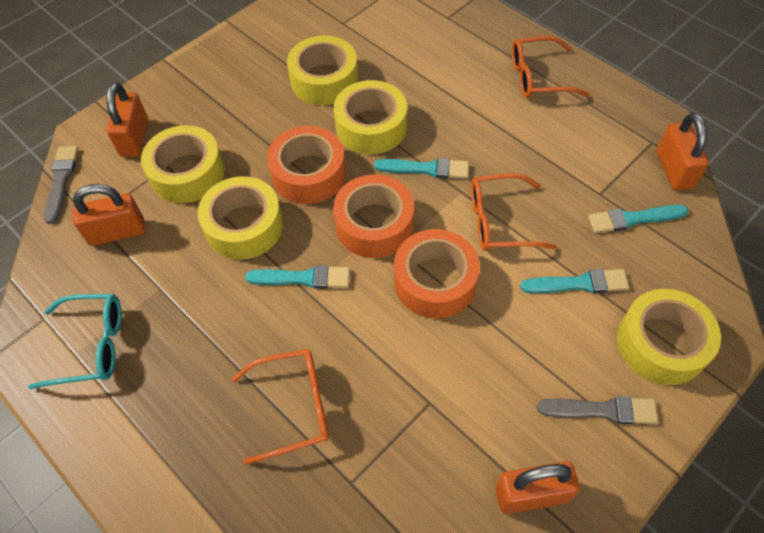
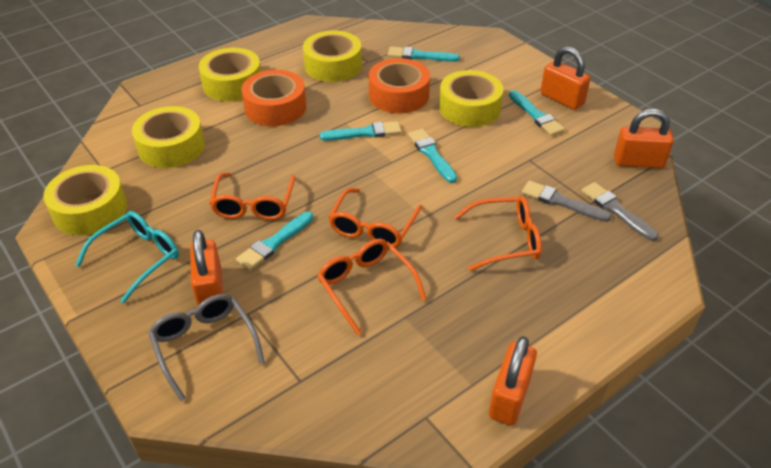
grey glasses: 0 -> 1
orange glasses: 3 -> 4
orange tape: 3 -> 2
turquoise brush: 4 -> 5

